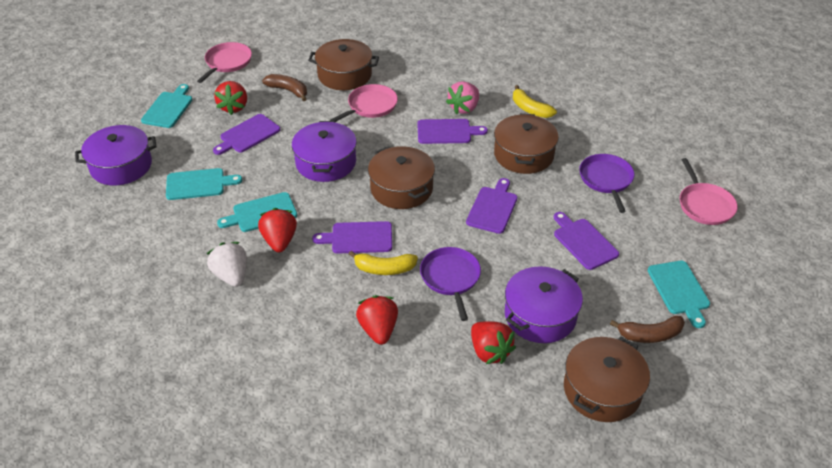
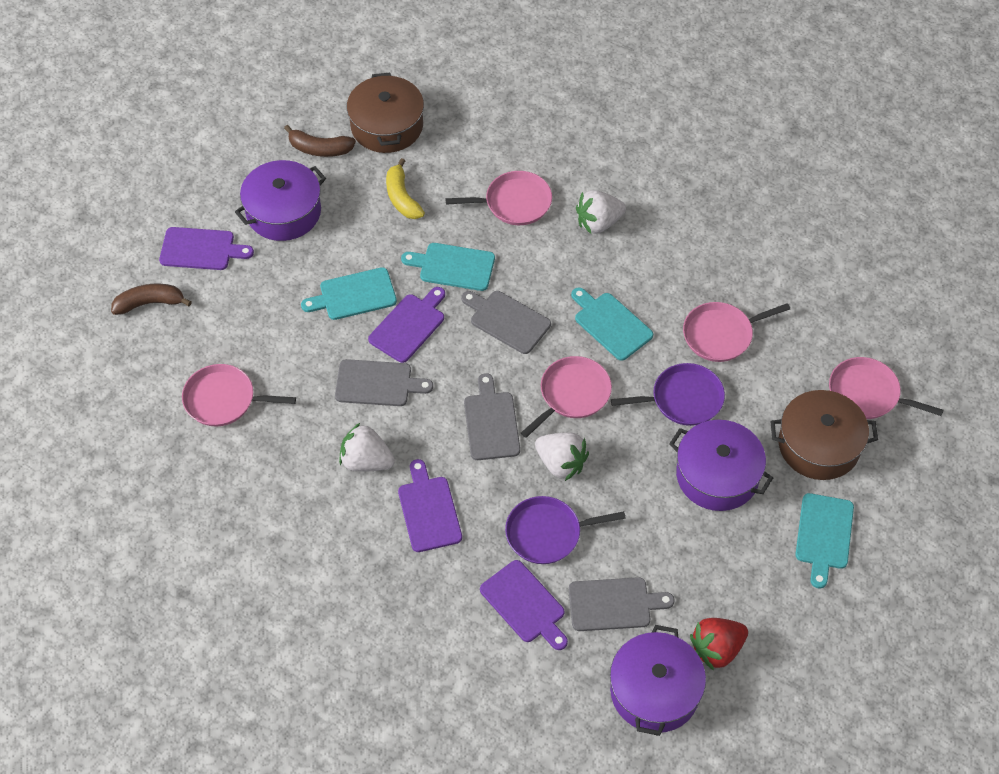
brown pot: 4 -> 2
grey cutting board: 0 -> 4
pink pan: 3 -> 5
pink strawberry: 1 -> 0
purple cutting board: 5 -> 4
red strawberry: 4 -> 1
white strawberry: 1 -> 3
yellow banana: 2 -> 1

